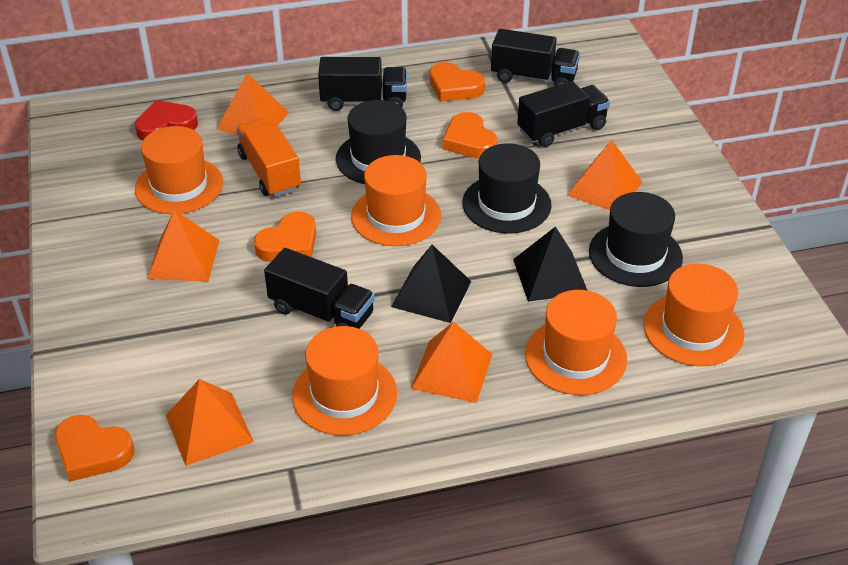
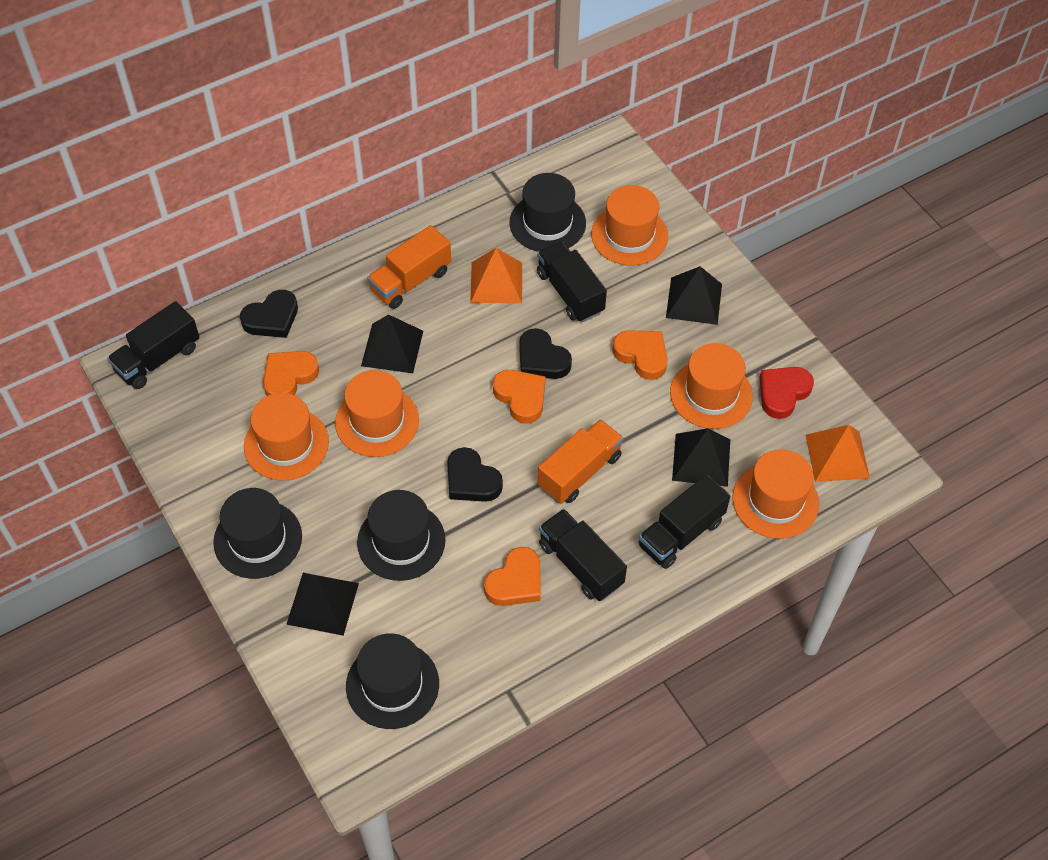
black hat: 3 -> 4
black heart: 0 -> 3
black pyramid: 2 -> 4
orange pyramid: 5 -> 2
orange truck: 1 -> 2

